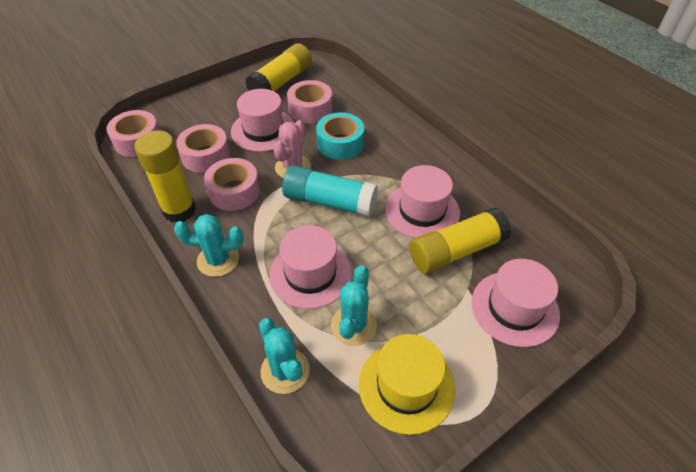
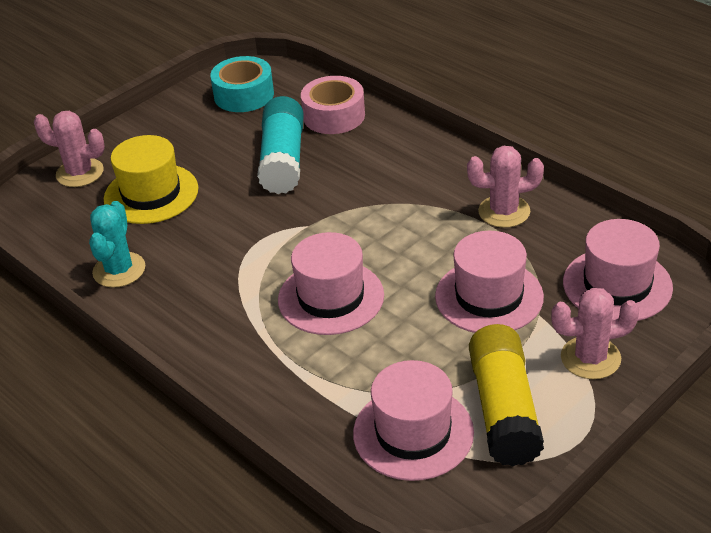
pink cactus: 1 -> 3
pink tape: 4 -> 1
turquoise cactus: 3 -> 1
yellow glue stick: 3 -> 1

